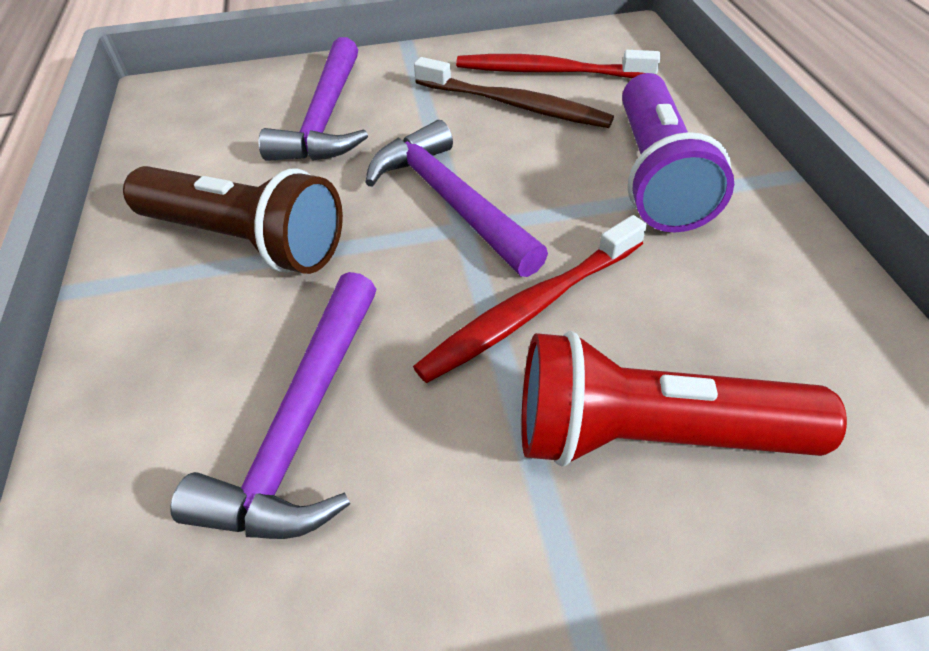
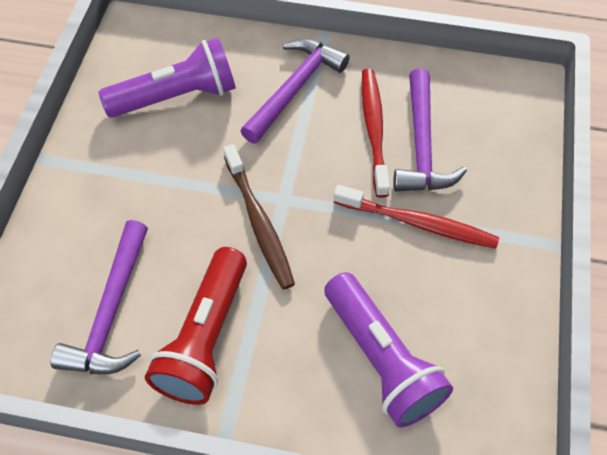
brown flashlight: 1 -> 0
purple flashlight: 1 -> 2

